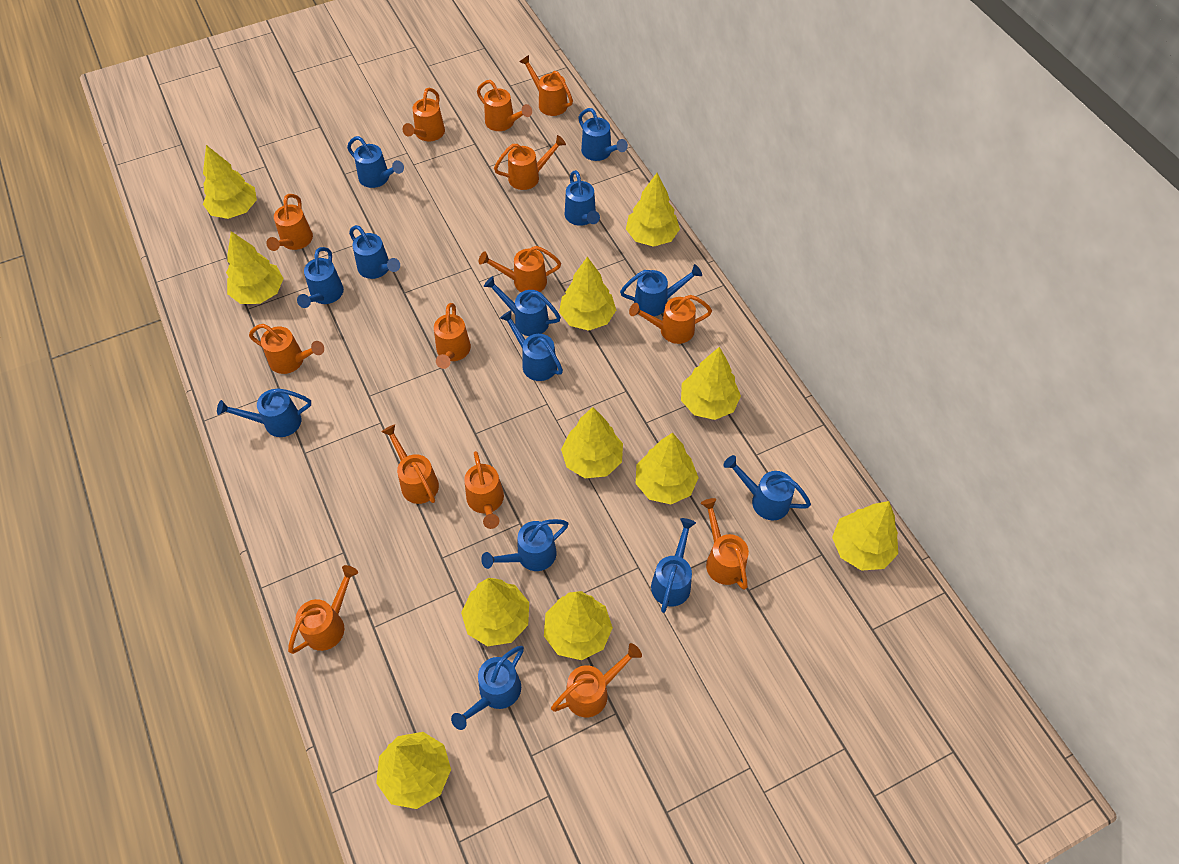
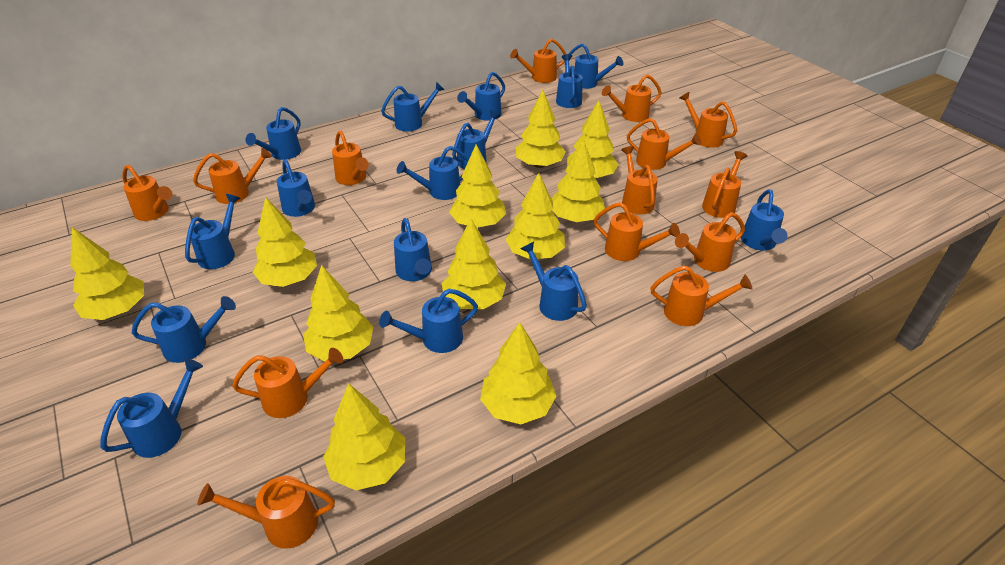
blue watering can: 13 -> 15

